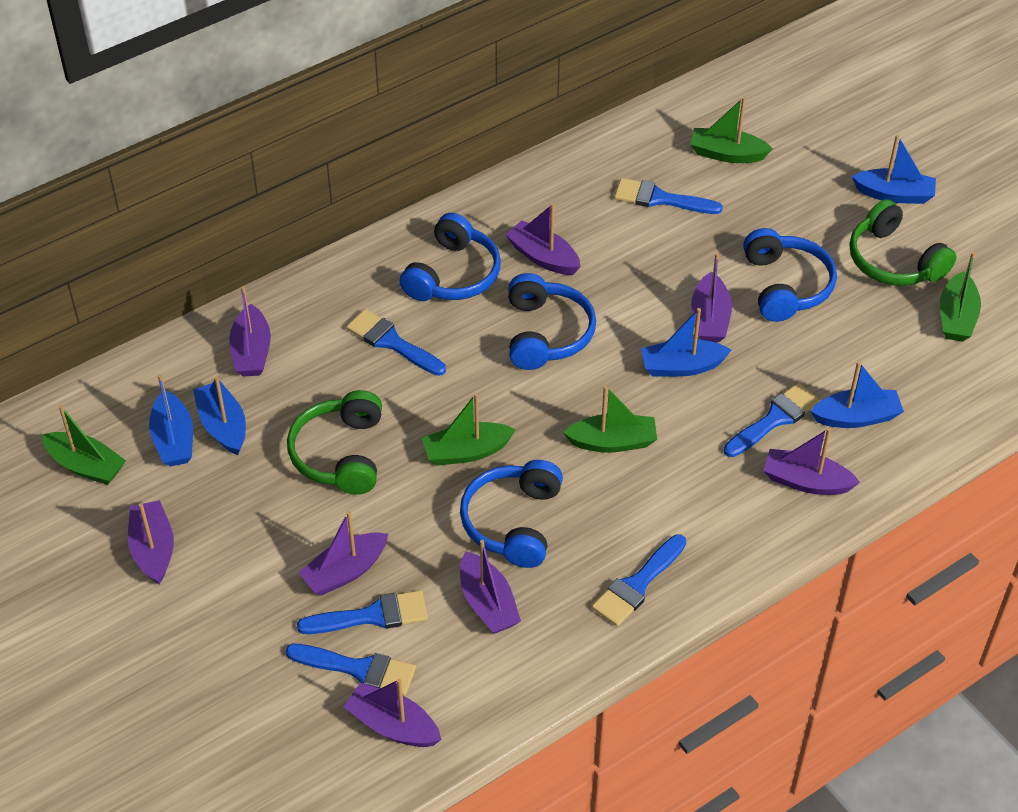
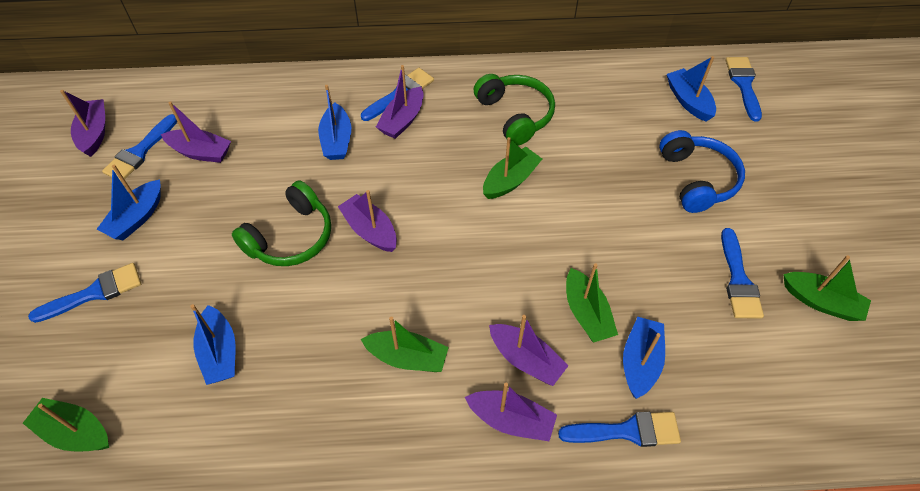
blue headphones: 4 -> 1
purple boat: 8 -> 6

